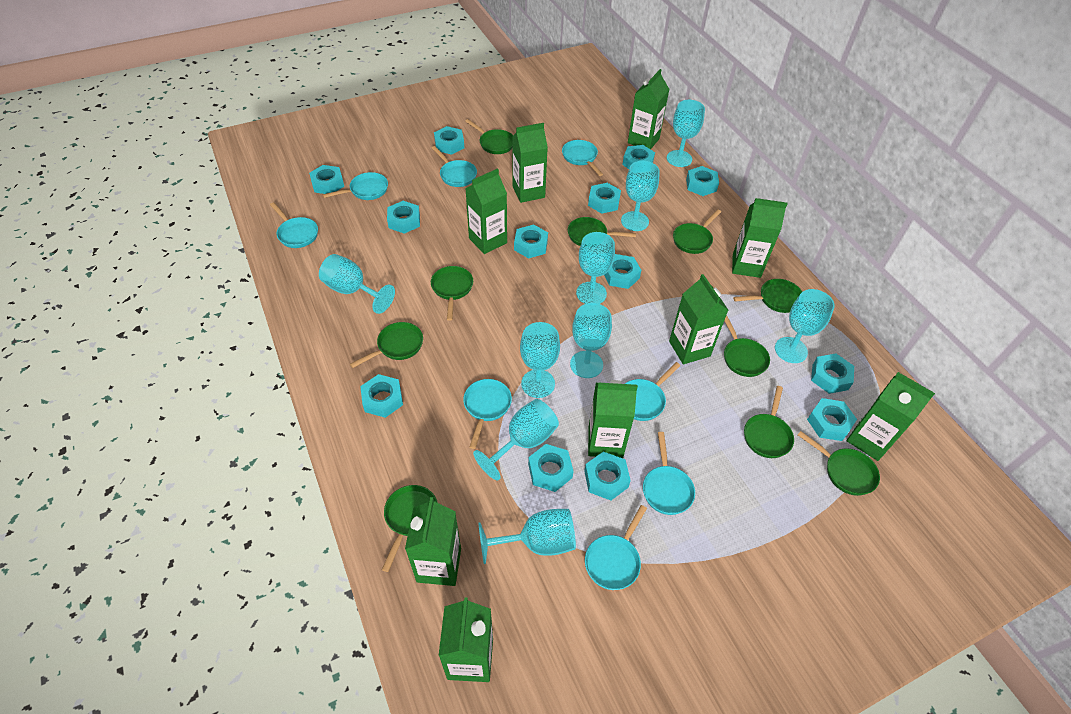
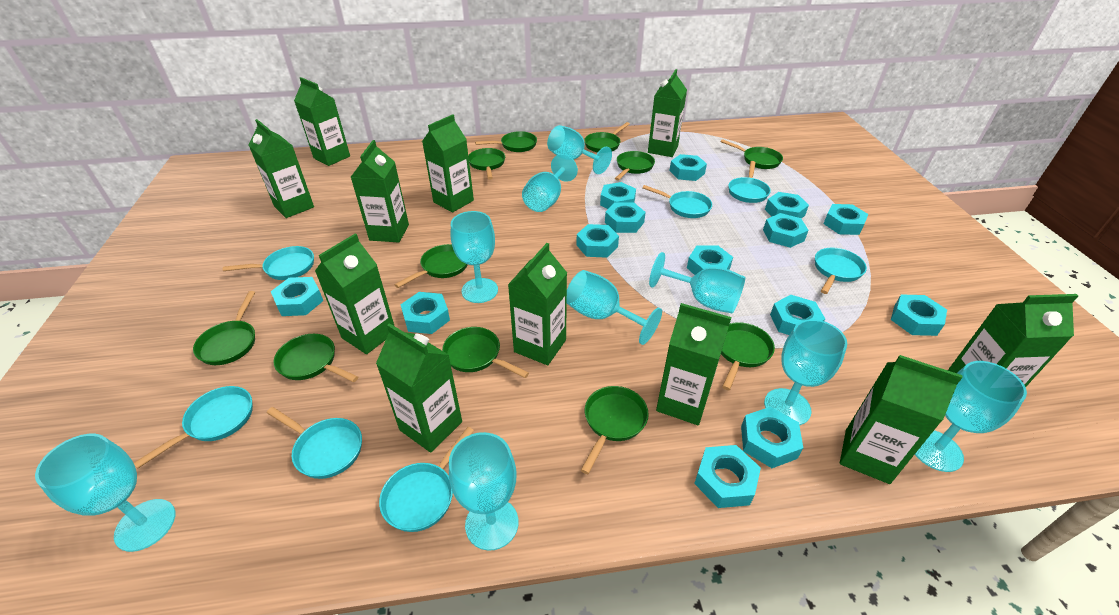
green carton: 9 -> 11
green pan: 10 -> 11
turquoise nut: 13 -> 14
turquoise pan: 8 -> 7

